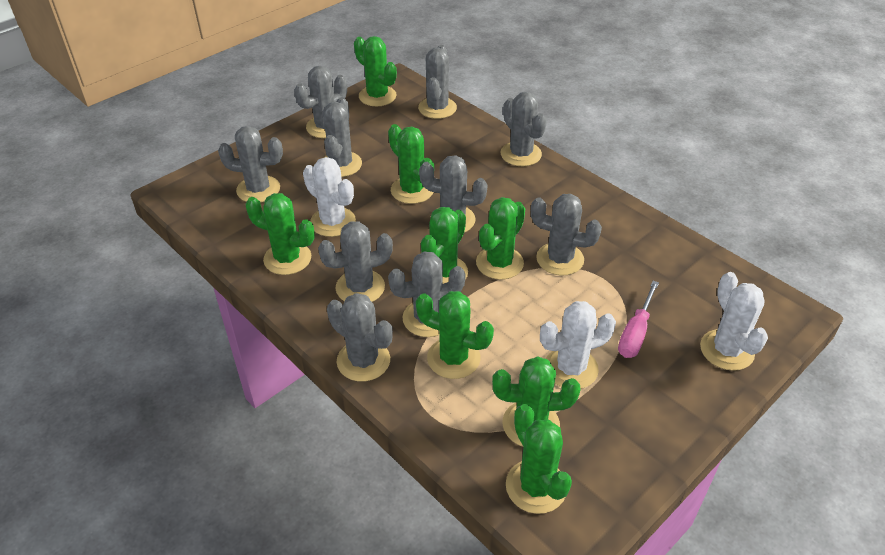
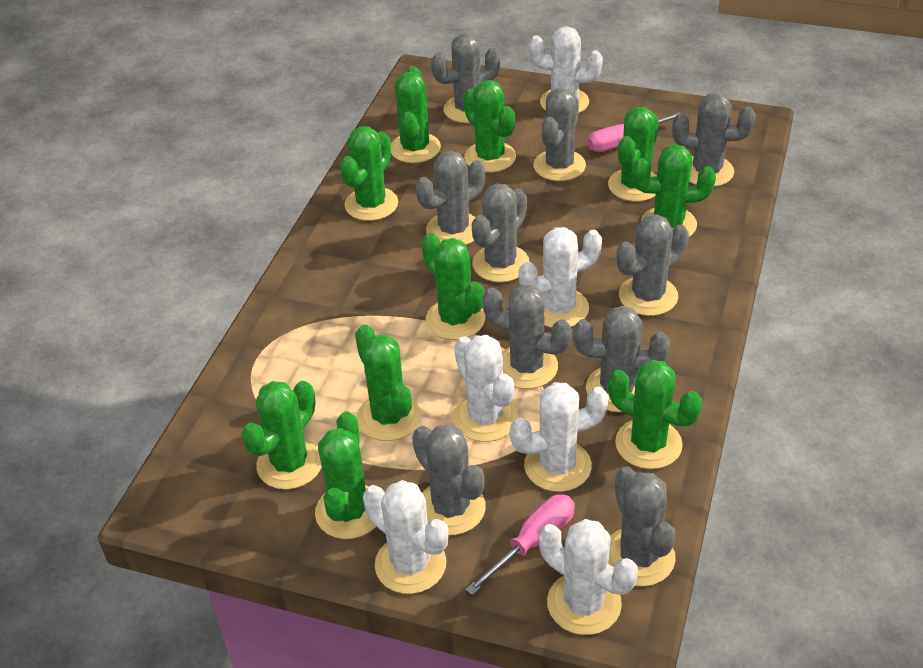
green cactus: 8 -> 10
pink screwdriver: 1 -> 2
white cactus: 3 -> 6

